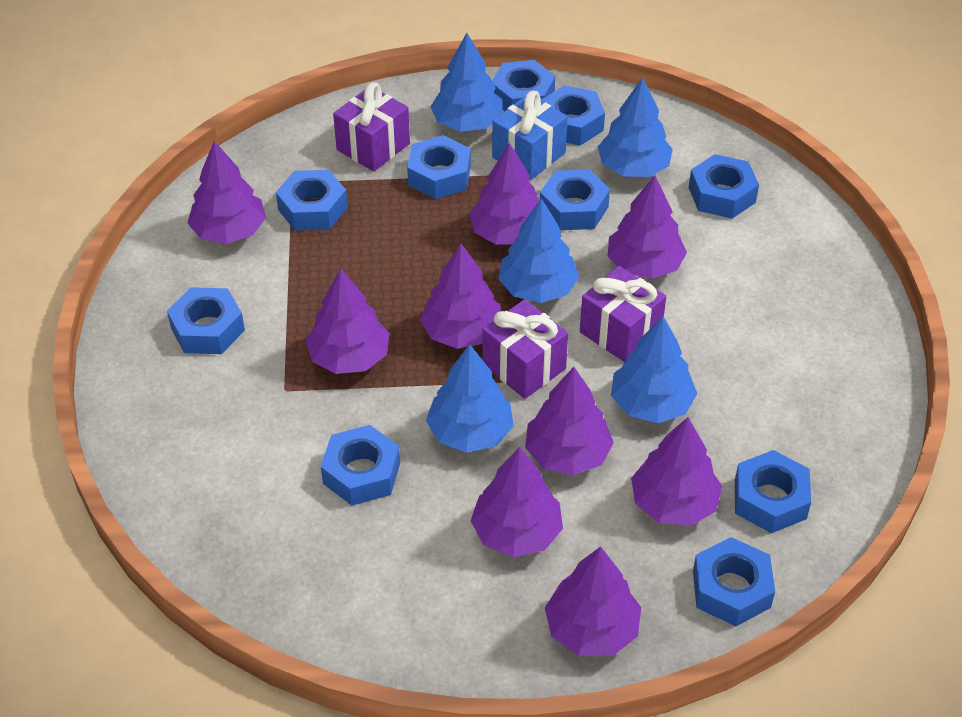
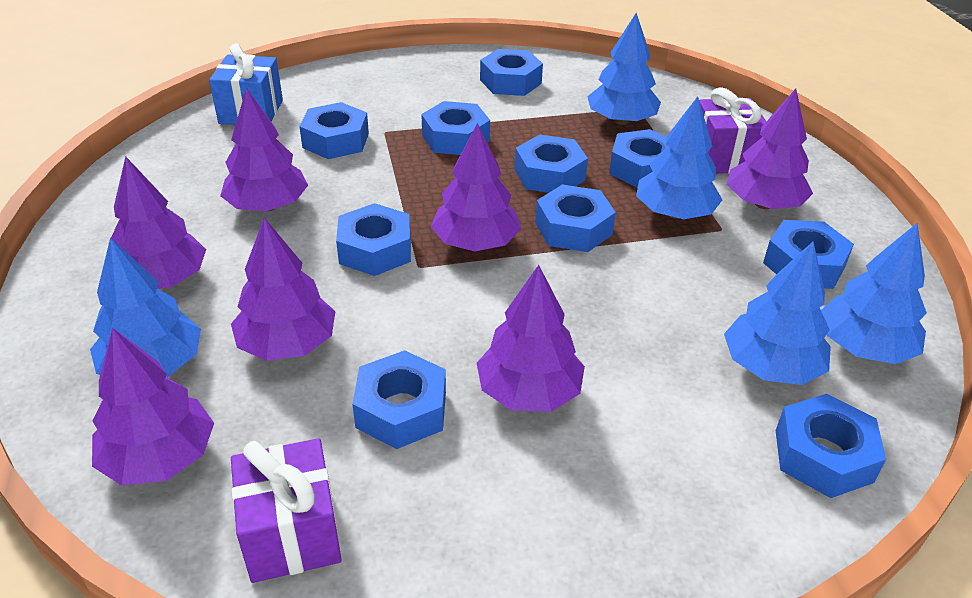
purple gift: 3 -> 2
purple tree: 9 -> 7

